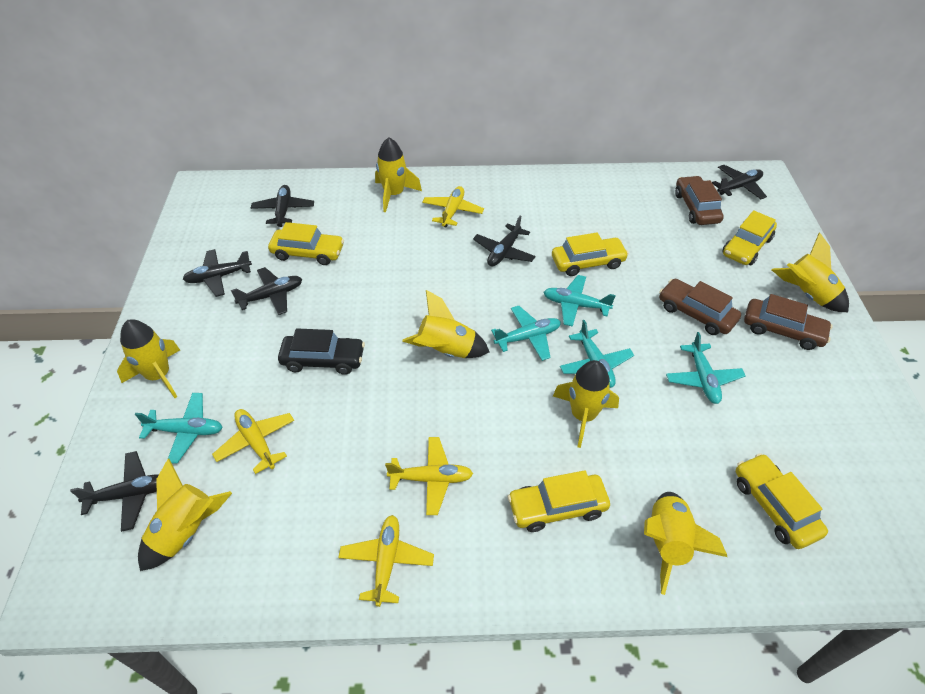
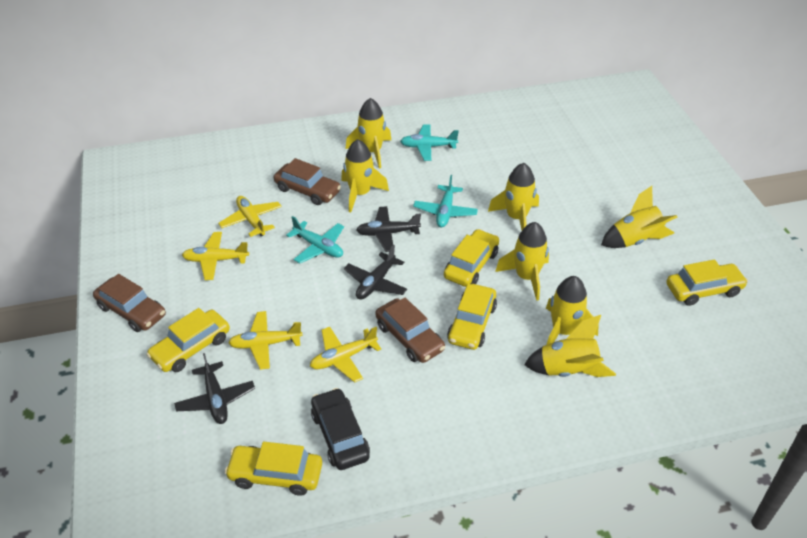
black plane: 6 -> 3
turquoise plane: 5 -> 3

